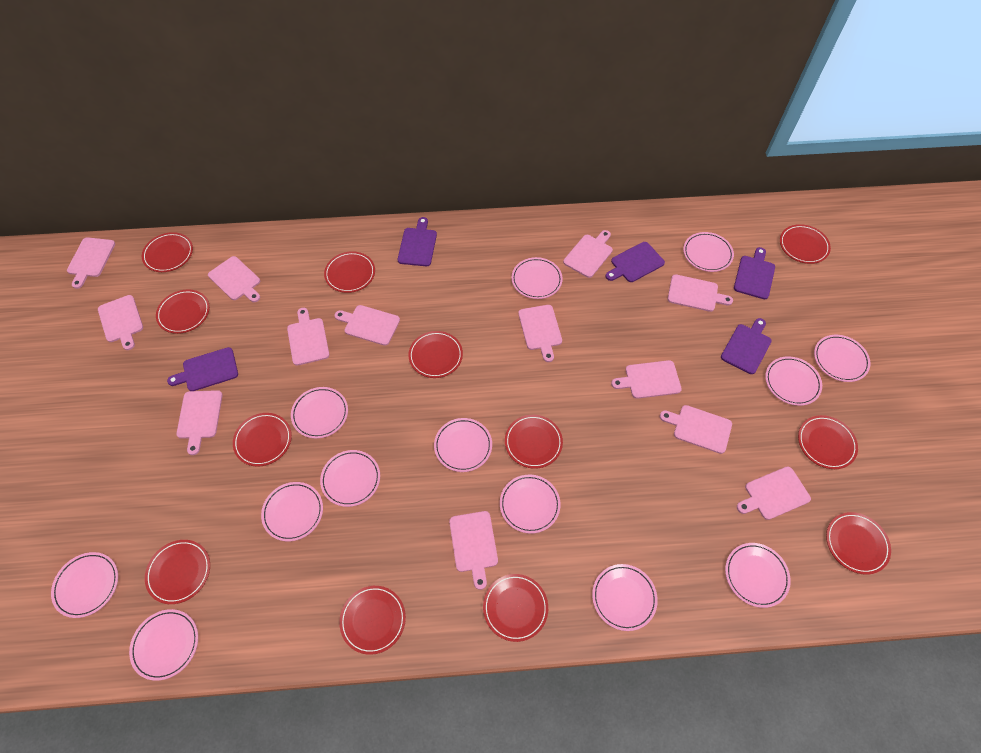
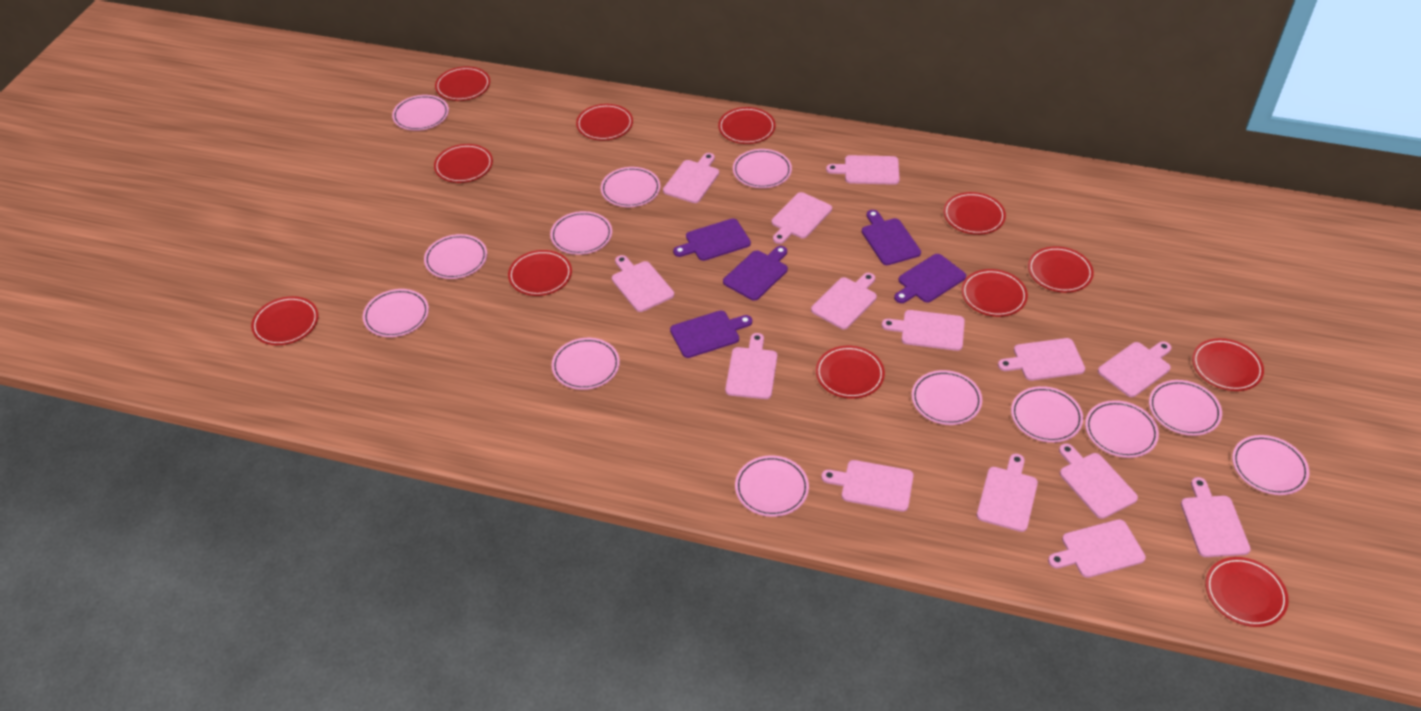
pink cutting board: 13 -> 14

